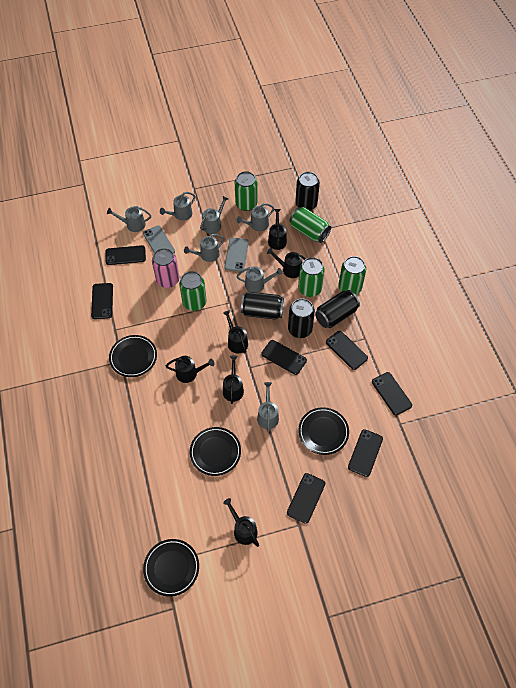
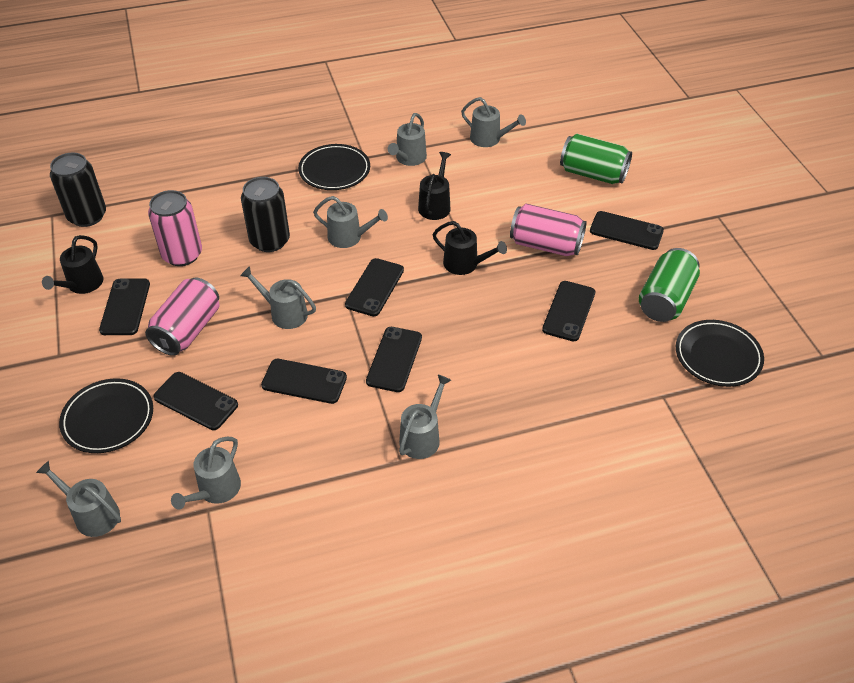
black can: 4 -> 2
black plate: 4 -> 3
black watering can: 6 -> 3
green can: 5 -> 2
grey phone: 2 -> 0
pink can: 1 -> 3

